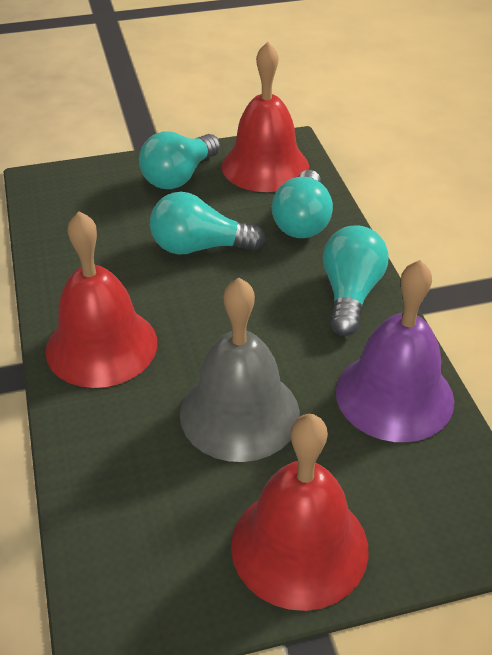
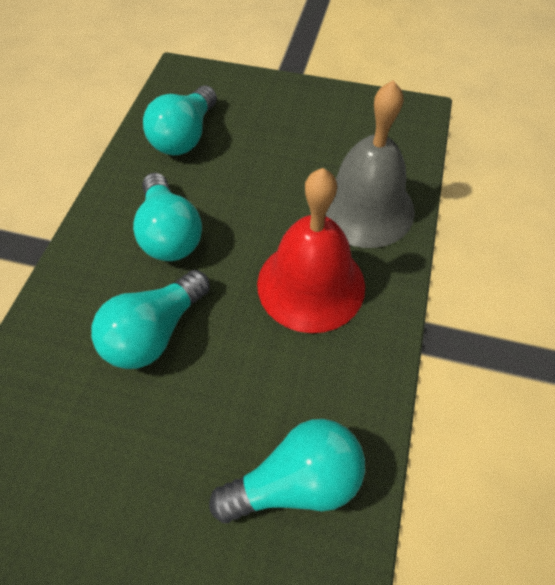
purple bell: 1 -> 0
red bell: 3 -> 1

